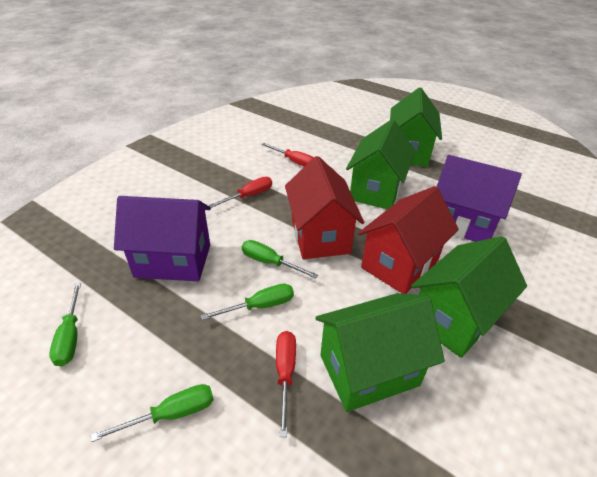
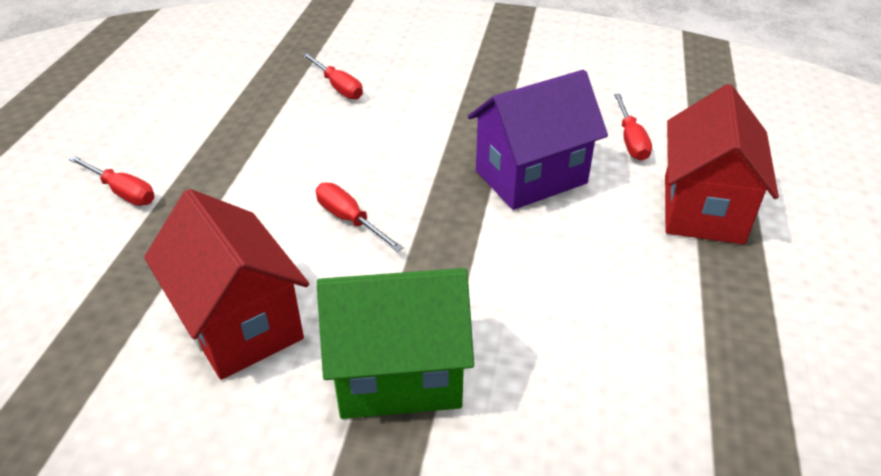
green house: 4 -> 1
green screwdriver: 4 -> 0
purple house: 2 -> 1
red screwdriver: 3 -> 4

